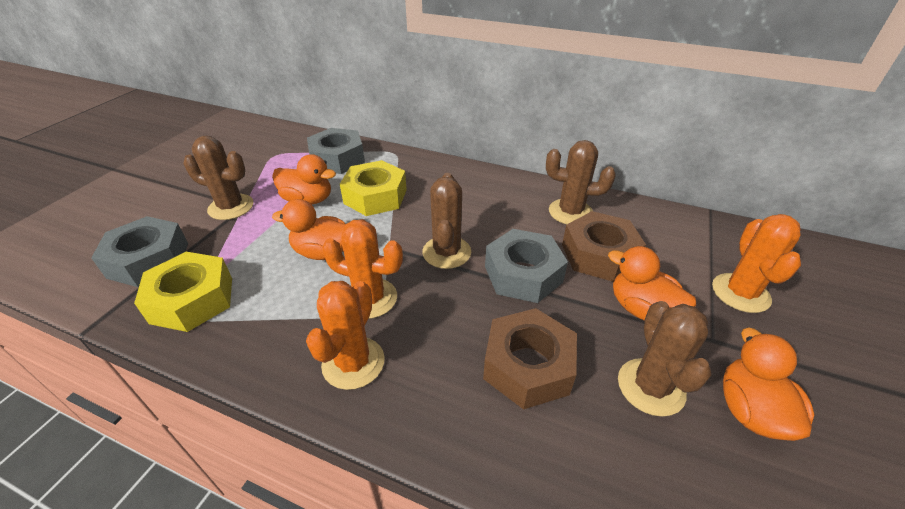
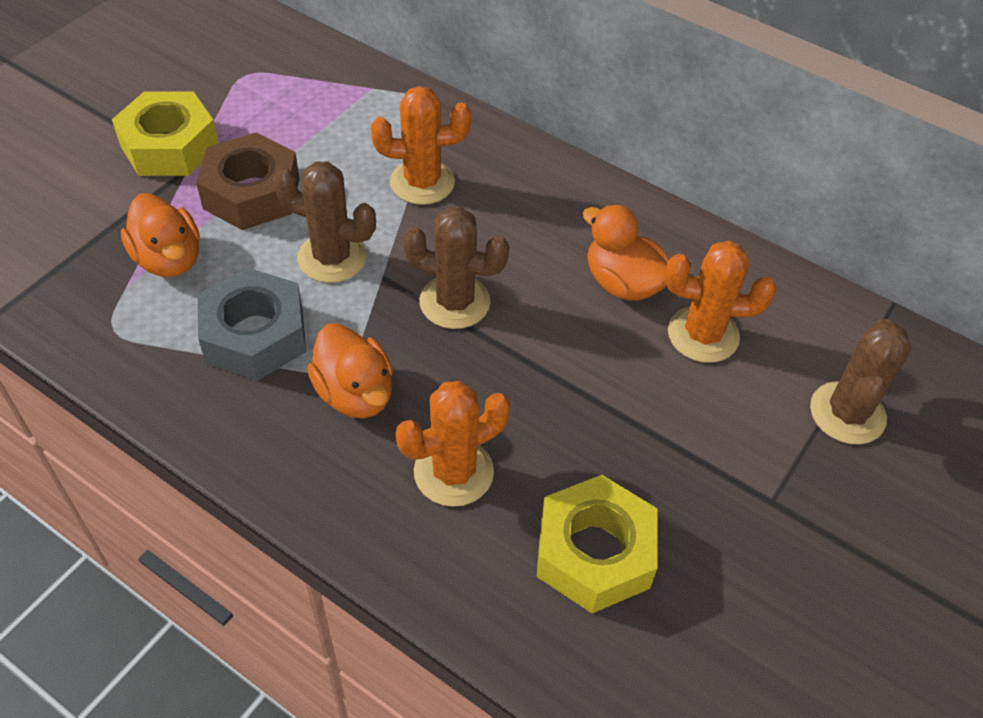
brown cactus: 4 -> 3
brown nut: 2 -> 1
grey nut: 3 -> 1
orange duck: 4 -> 3

